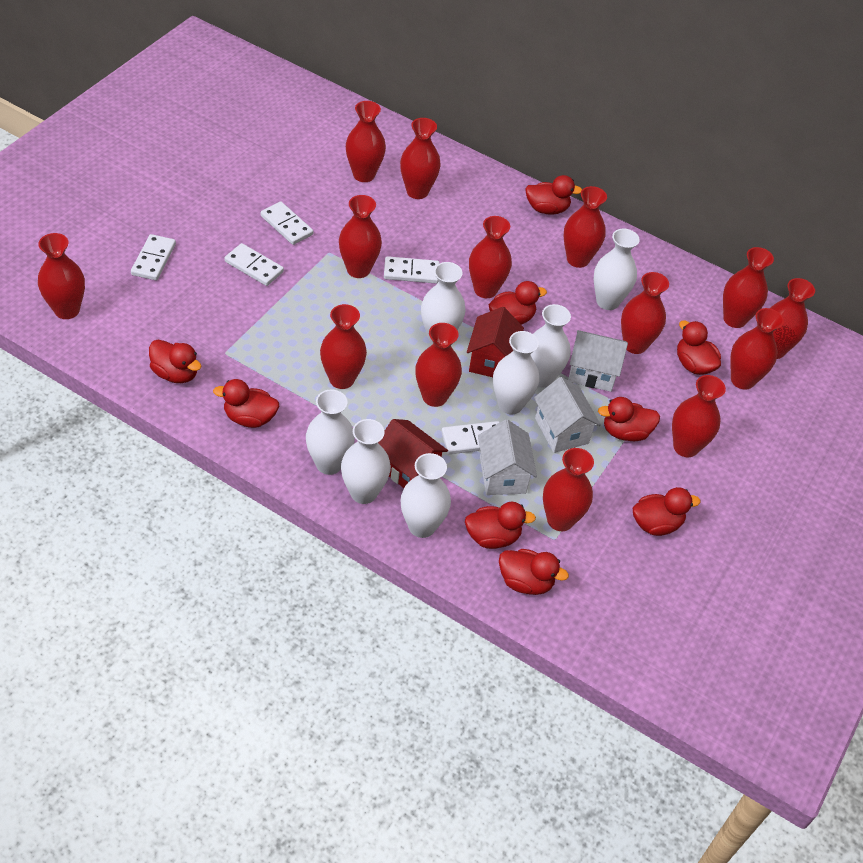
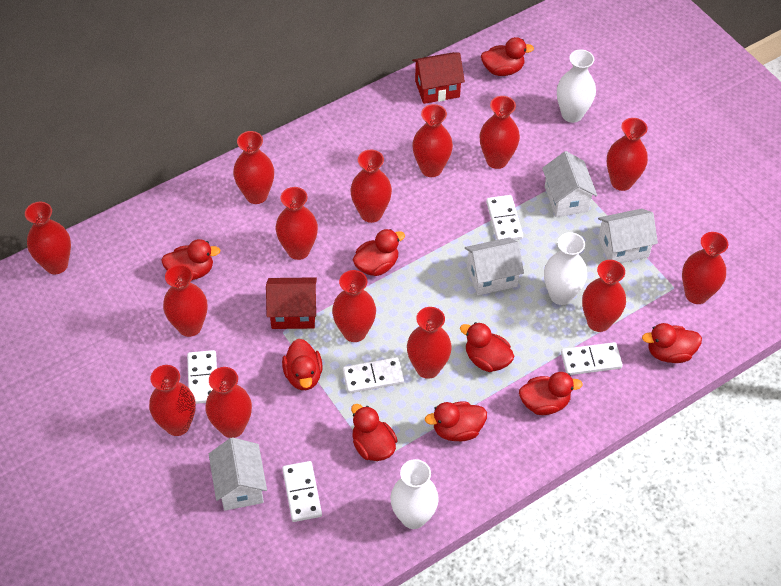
white house: 3 -> 4
white vase: 7 -> 3

